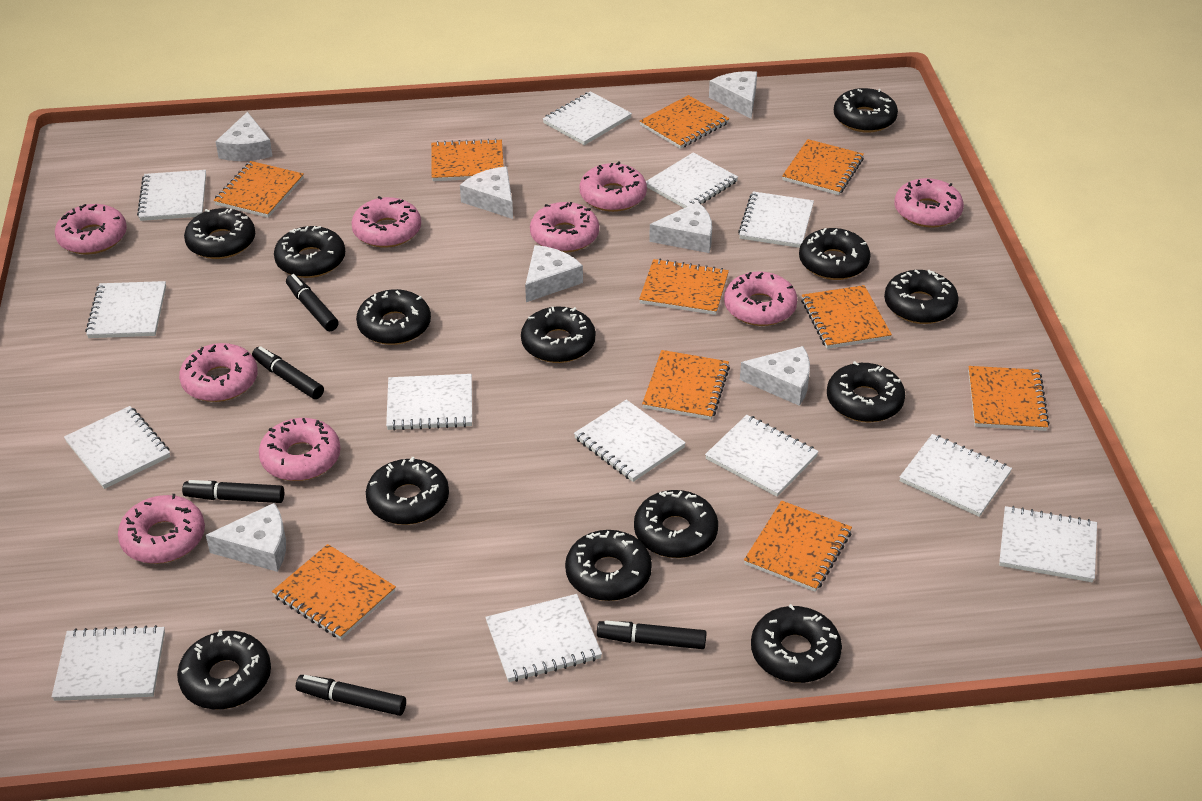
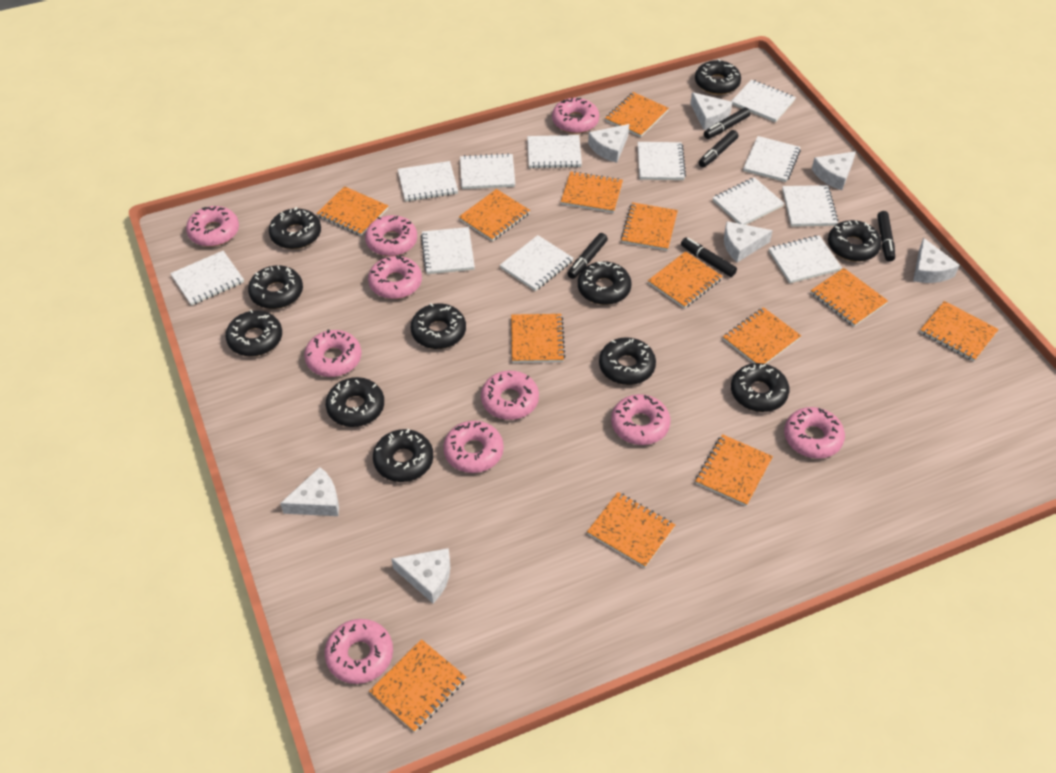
black donut: 13 -> 11
orange notebook: 10 -> 13
pink donut: 9 -> 10
white notebook: 13 -> 12

